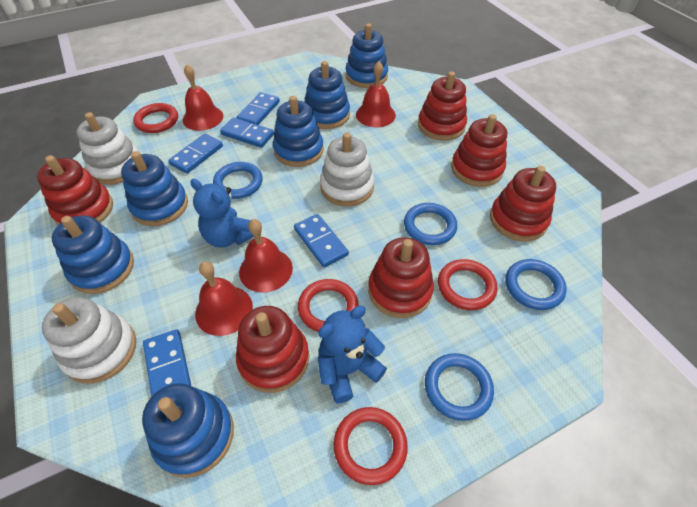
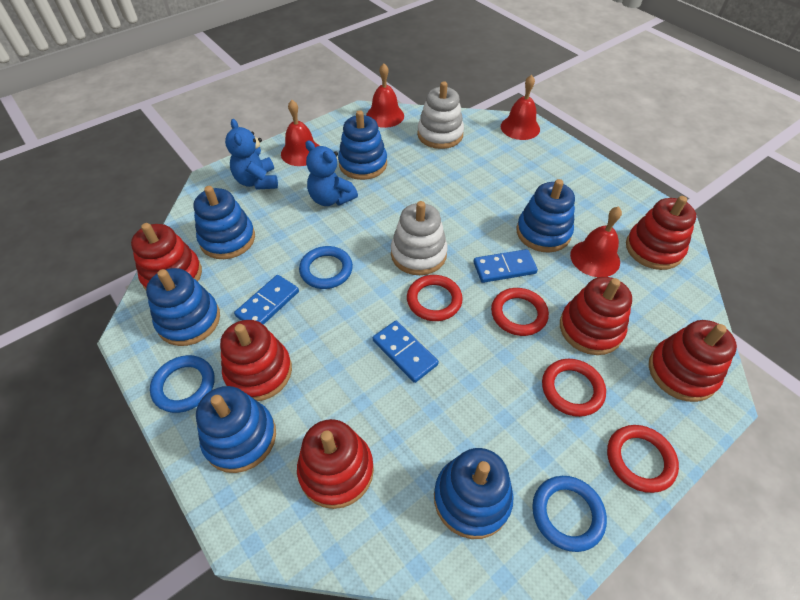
blue domino: 5 -> 3
blue ring: 4 -> 3
white stacking toy: 3 -> 2

